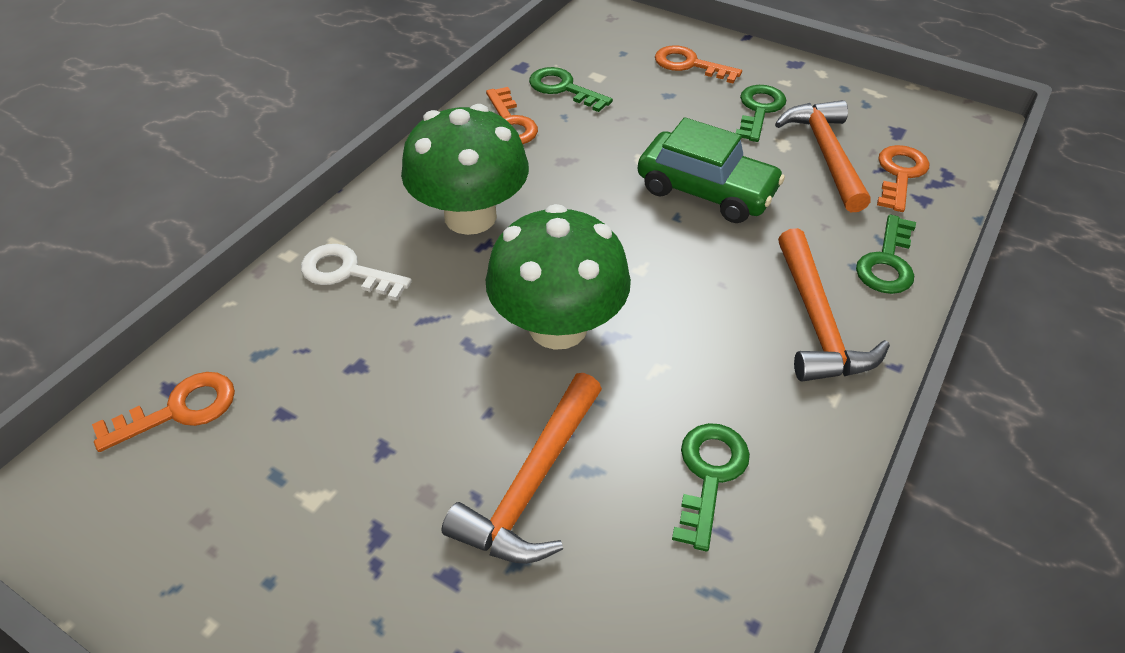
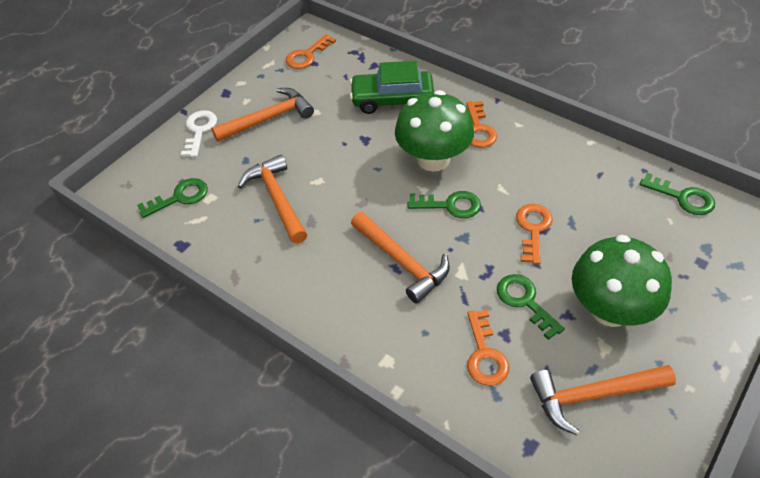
orange hammer: 3 -> 4

